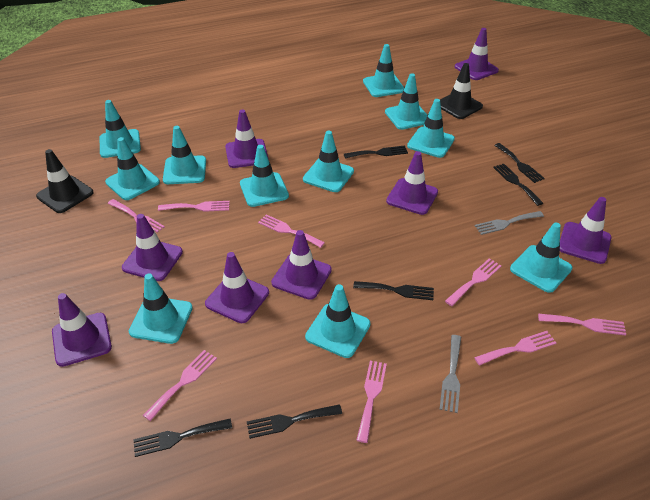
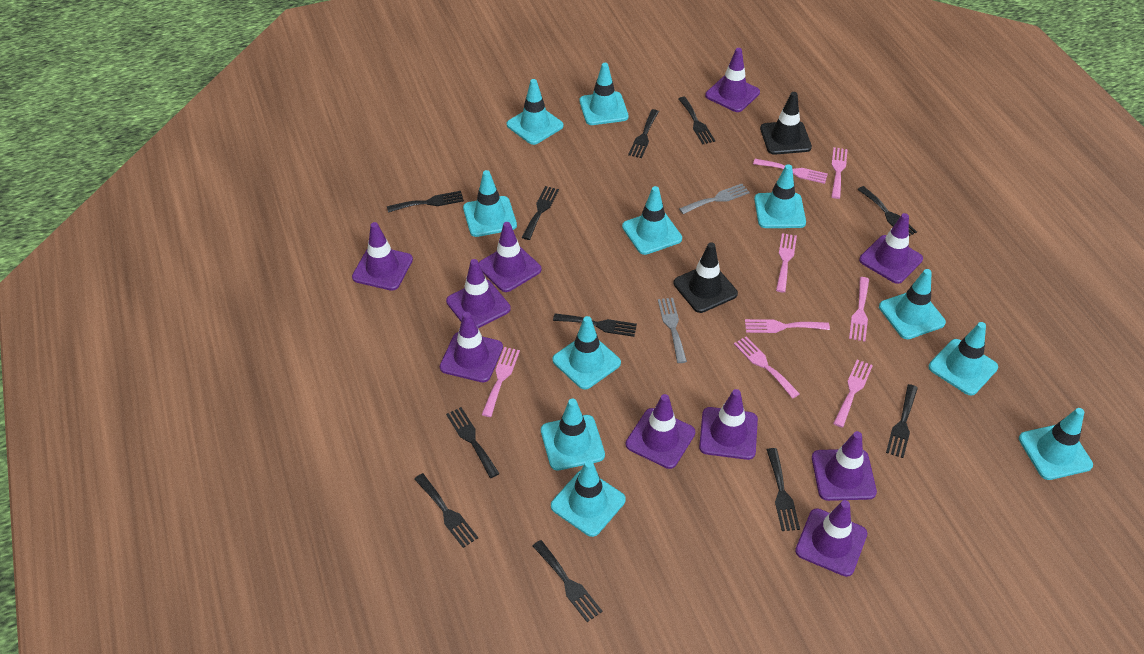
black fork: 6 -> 11
purple traffic cone: 8 -> 10

